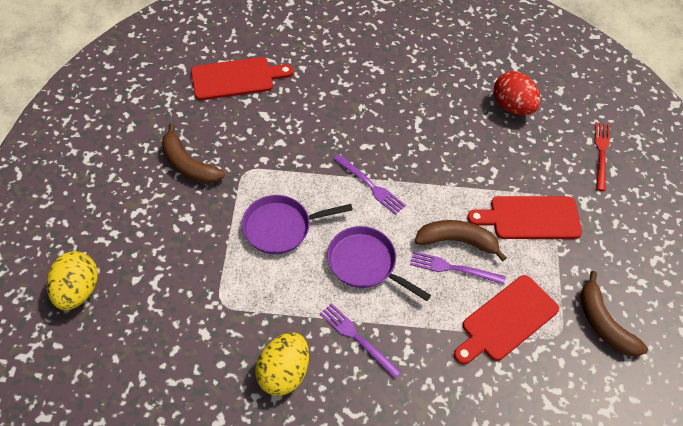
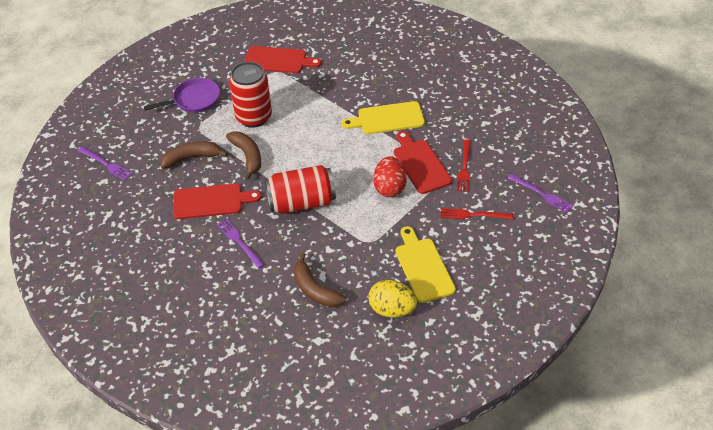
purple pan: 2 -> 1
red can: 0 -> 2
red fork: 1 -> 2
yellow cutting board: 0 -> 2
yellow egg: 2 -> 1

